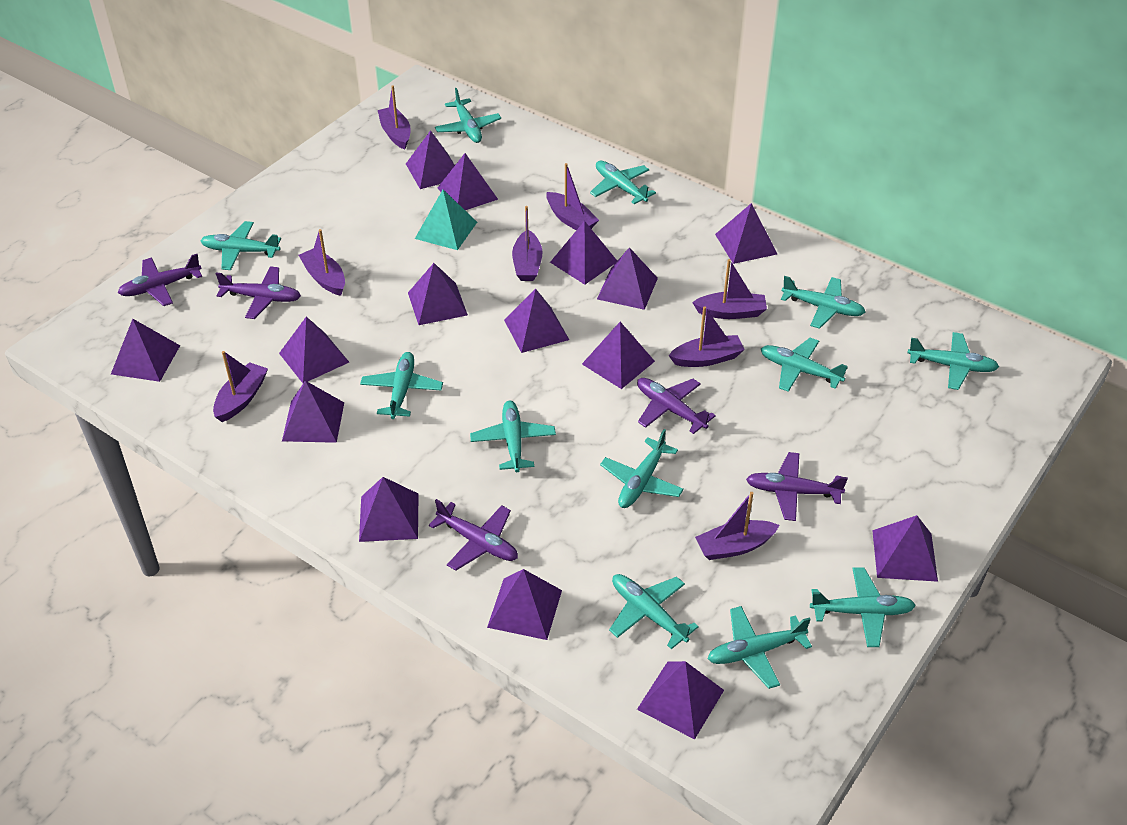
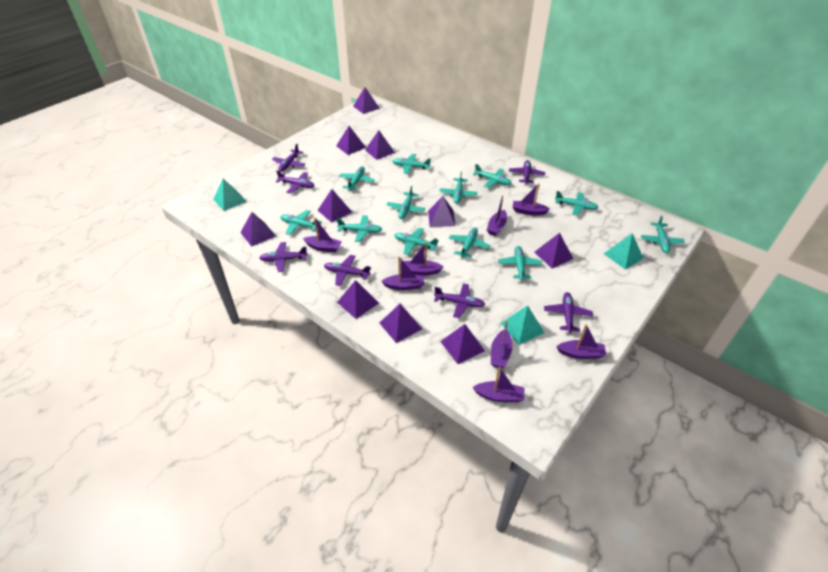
purple plane: 5 -> 7
purple pyramid: 15 -> 10
turquoise pyramid: 1 -> 3

